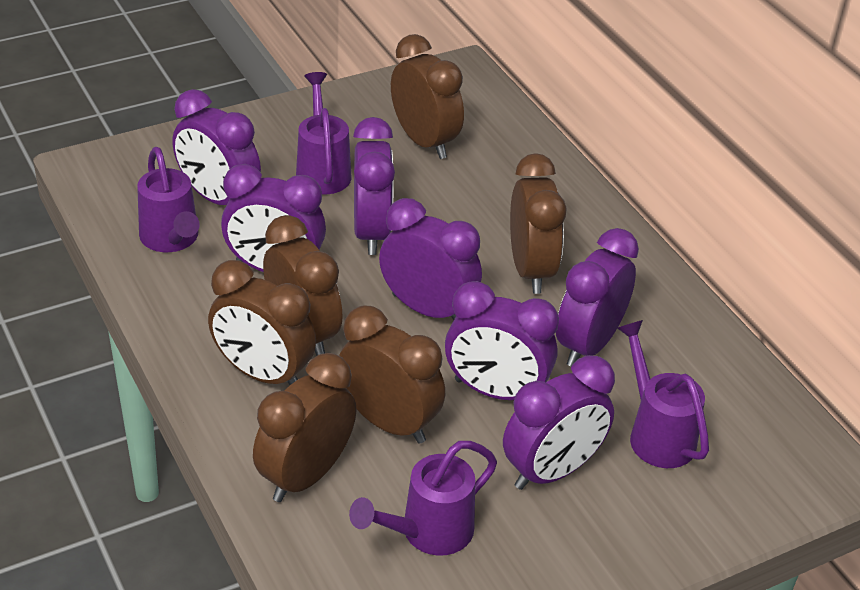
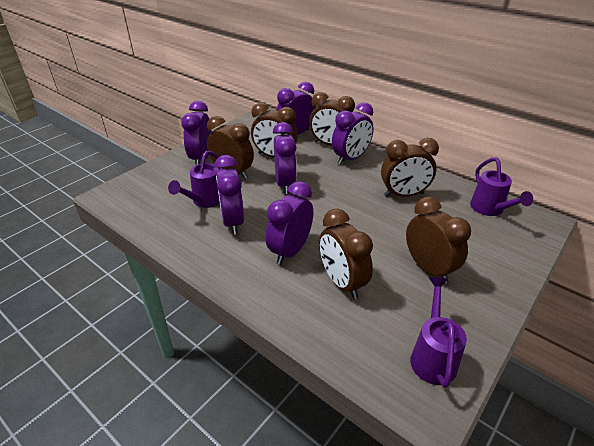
purple clock: 7 -> 6
purple watering can: 4 -> 3

